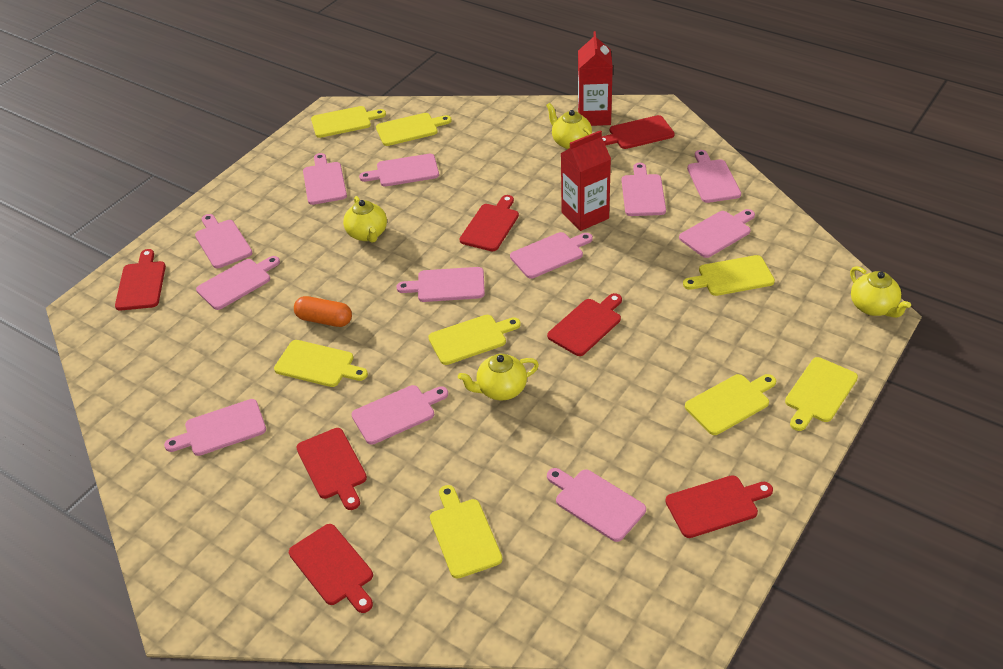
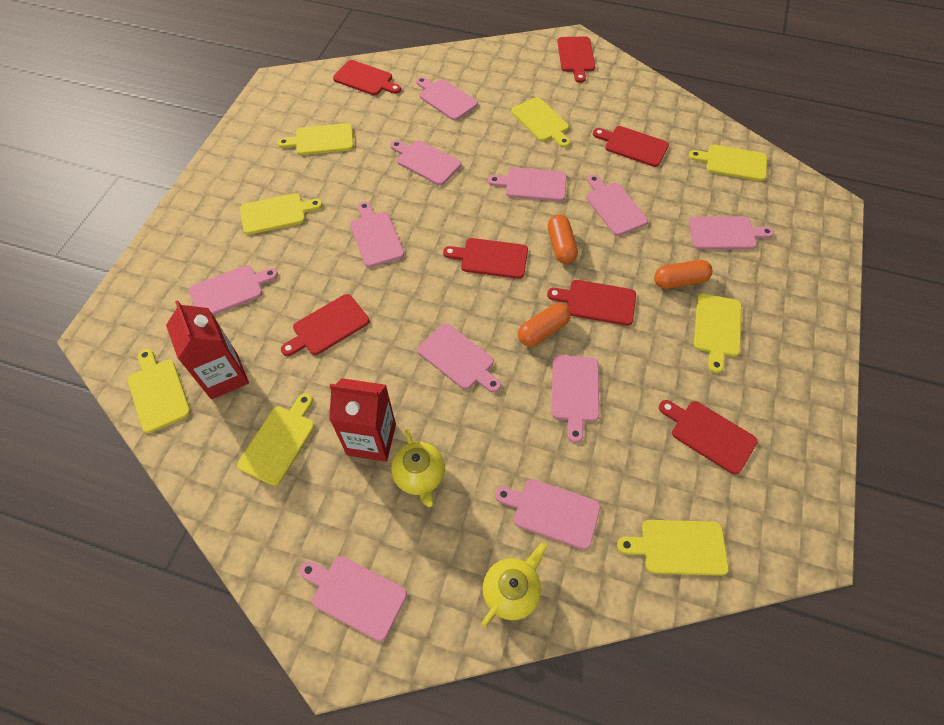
orange capsule: 1 -> 3
pink cutting board: 12 -> 11
yellow teapot: 4 -> 2

